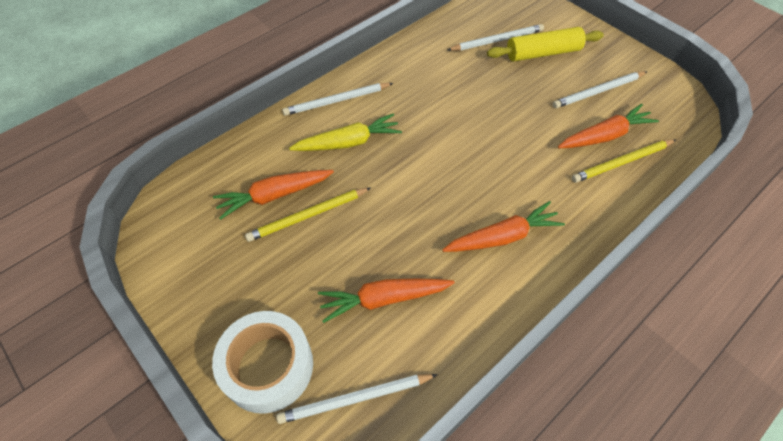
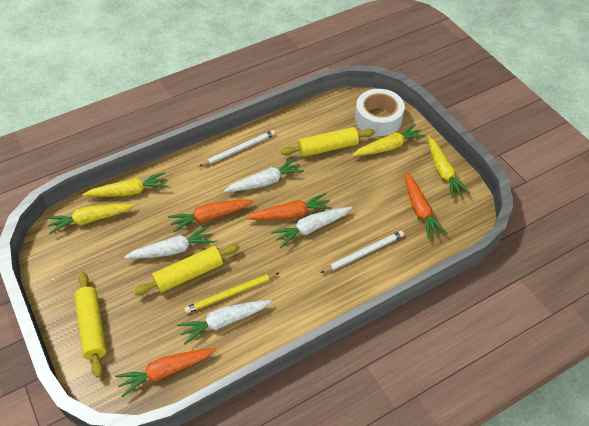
white carrot: 0 -> 4
white pencil: 4 -> 2
yellow carrot: 1 -> 4
yellow pencil: 2 -> 1
yellow rolling pin: 1 -> 3

